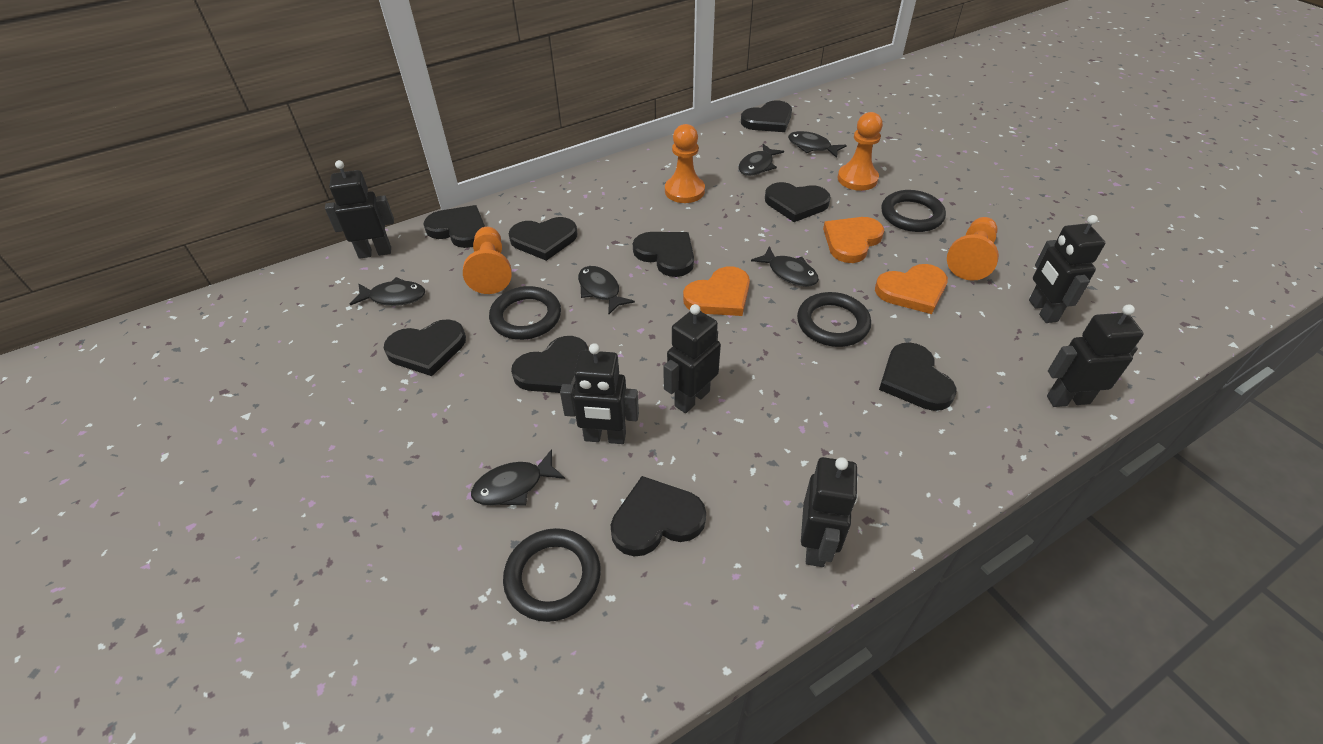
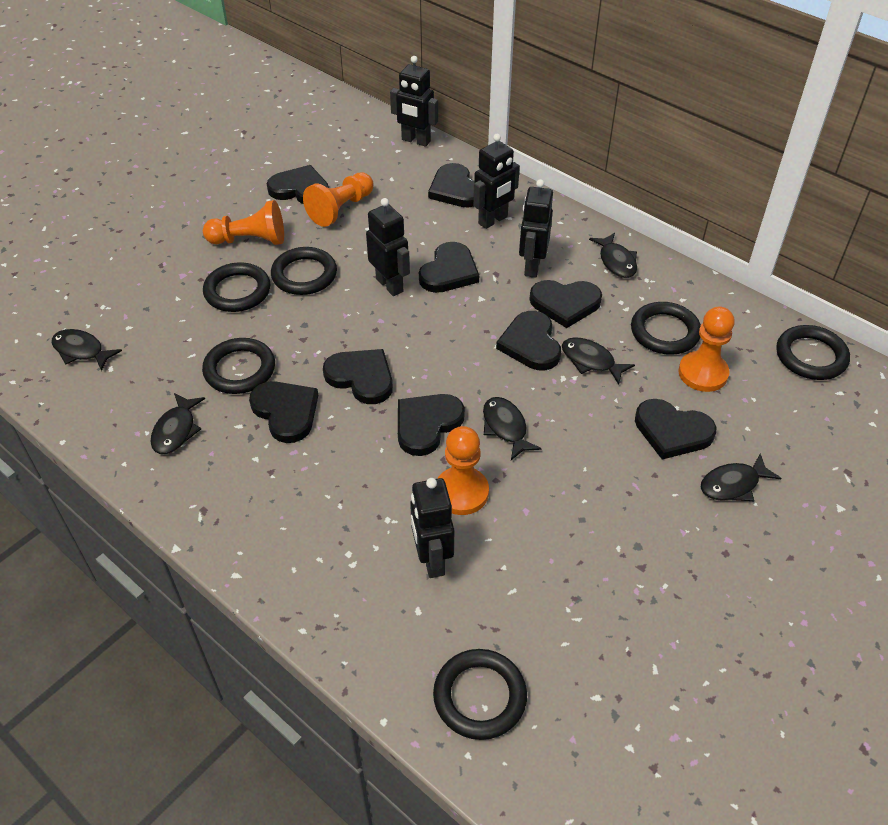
black ring: 4 -> 6
black robot: 6 -> 5
orange heart: 3 -> 0

